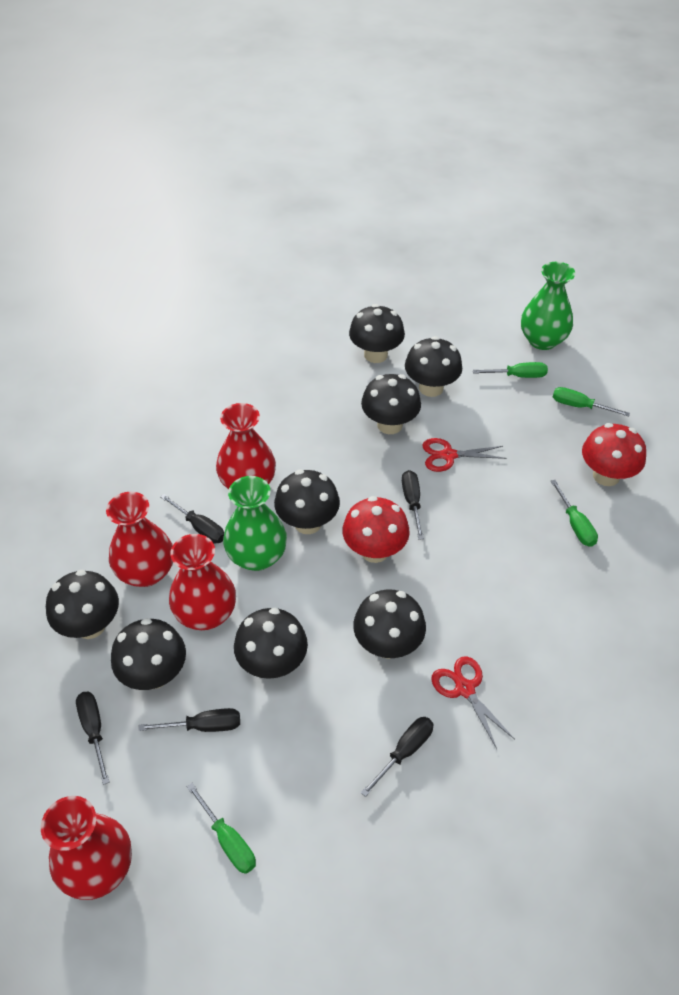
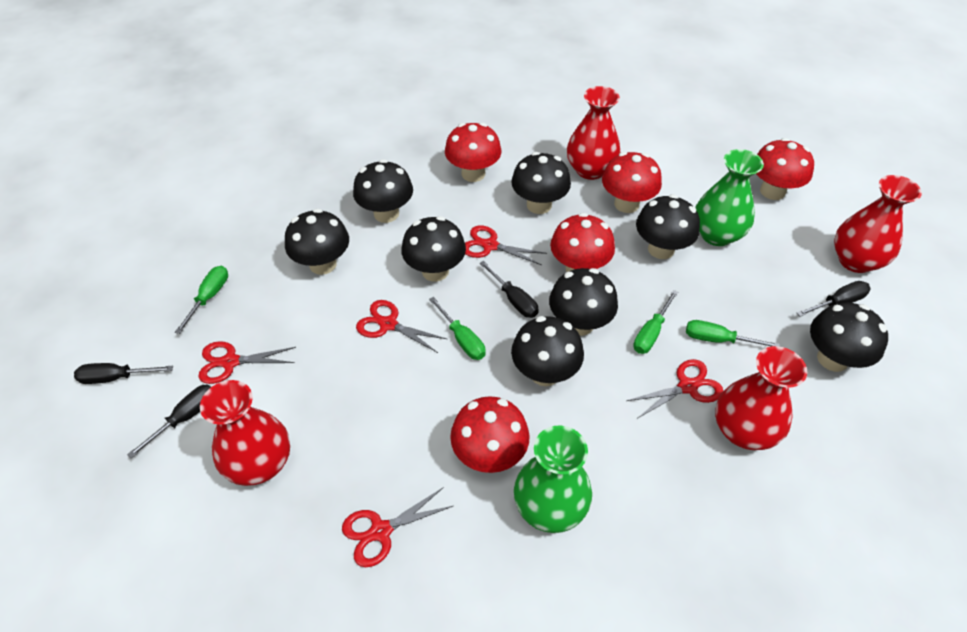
black screwdriver: 5 -> 4
red mushroom: 2 -> 5
red scissors: 2 -> 5

